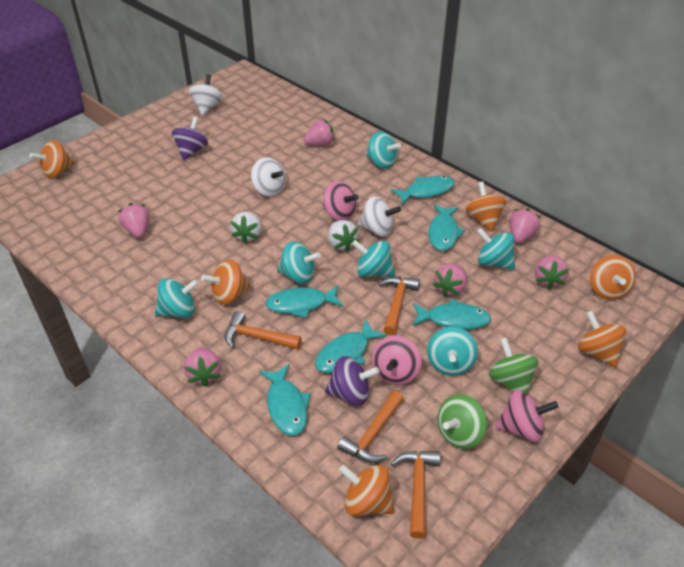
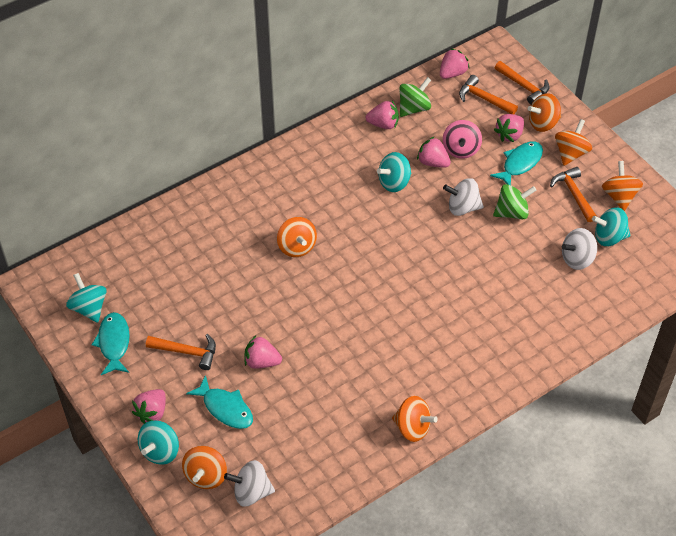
pink spinning top: 3 -> 1
purple spinning top: 2 -> 0
turquoise fish: 6 -> 3
turquoise spinning top: 6 -> 4
white strawberry: 2 -> 0

